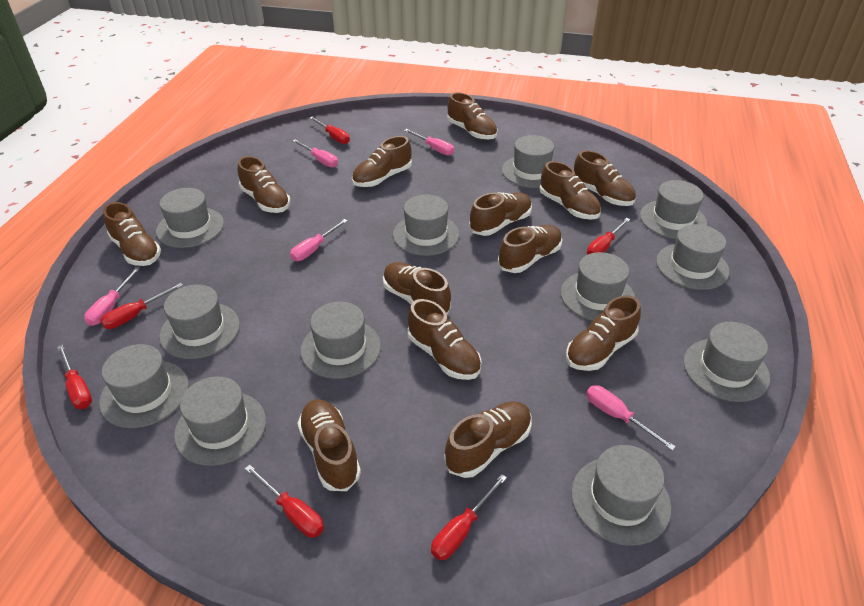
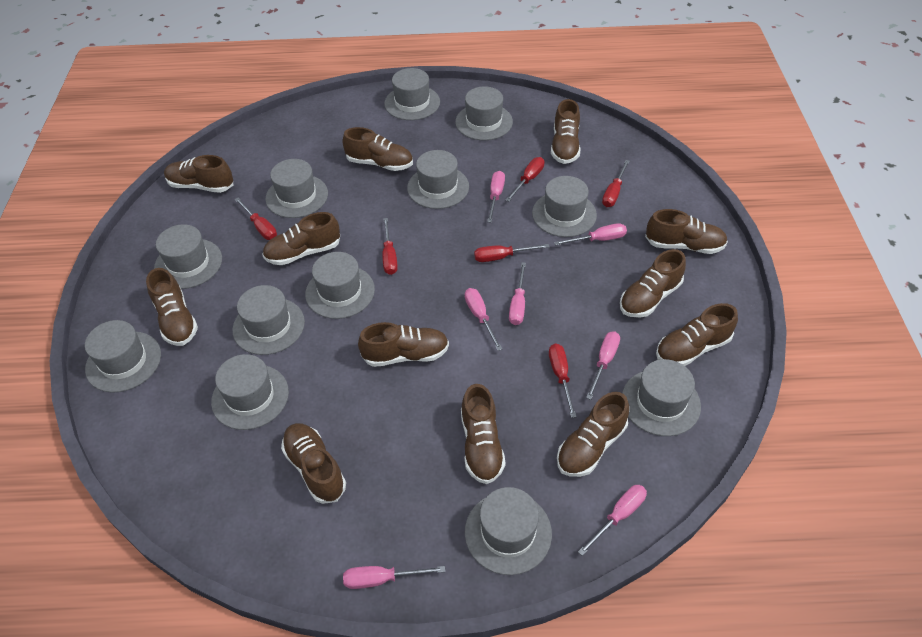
brown shoe: 13 -> 12
pink screwdriver: 5 -> 7

